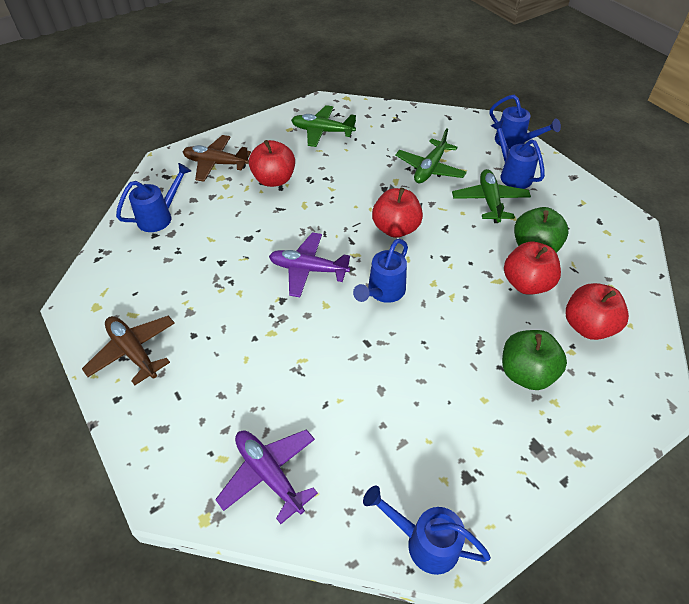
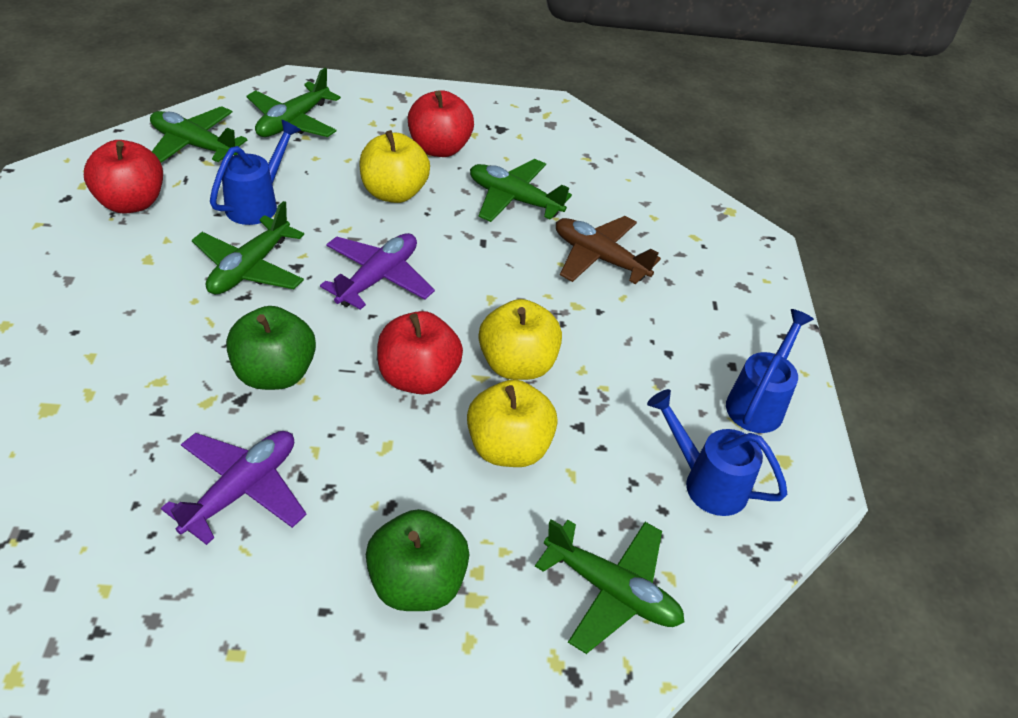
blue watering can: 5 -> 3
brown plane: 2 -> 1
green plane: 3 -> 5
red apple: 4 -> 3
yellow apple: 0 -> 3

